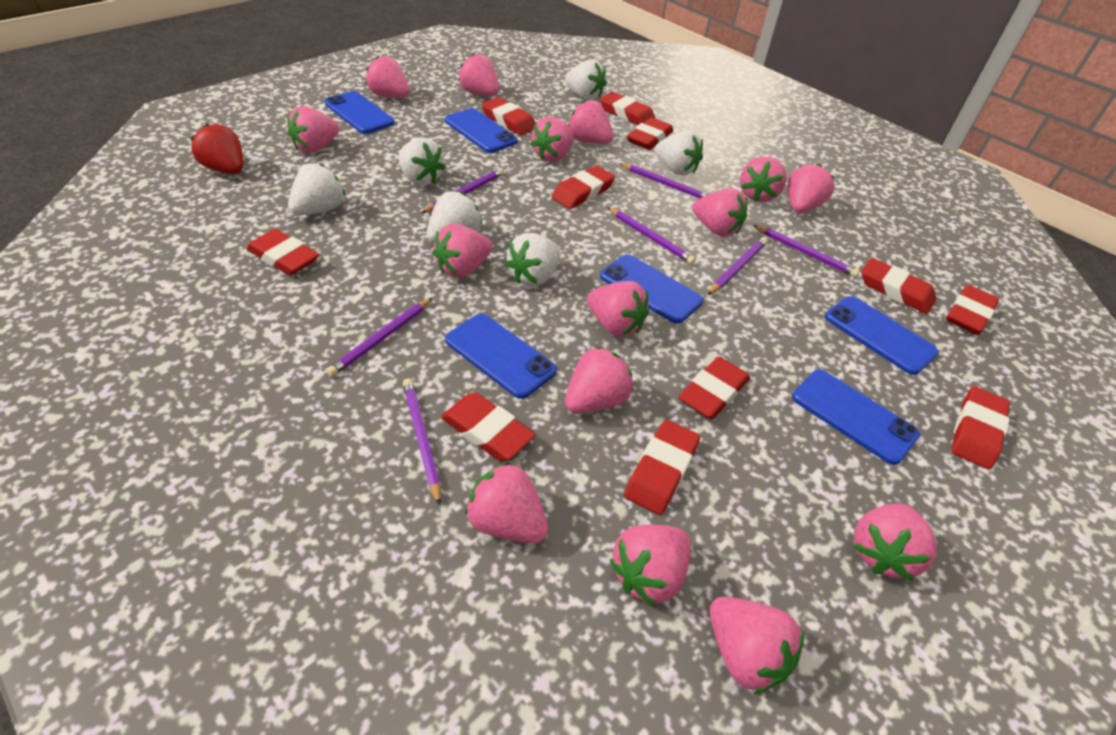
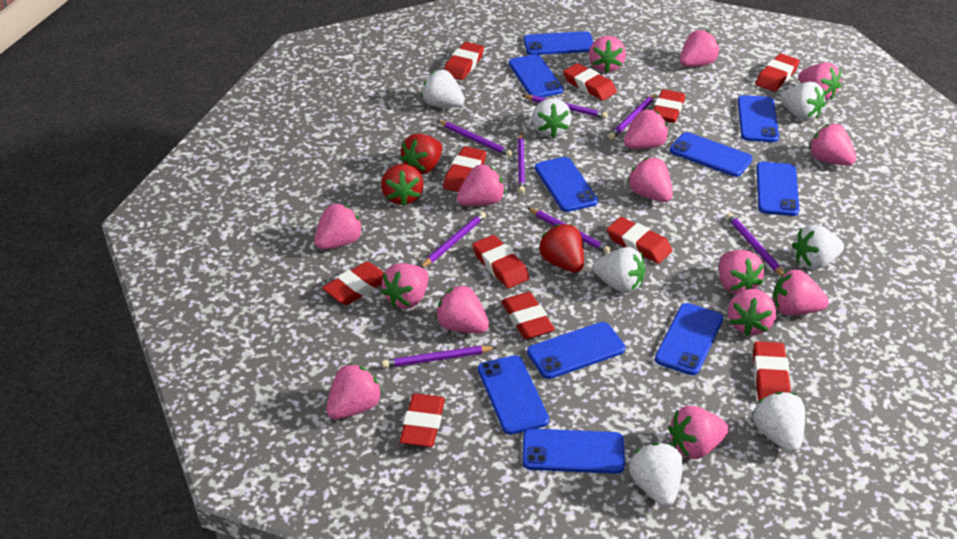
blue phone: 6 -> 10
purple pencil: 7 -> 8
red strawberry: 1 -> 3
white strawberry: 6 -> 7

